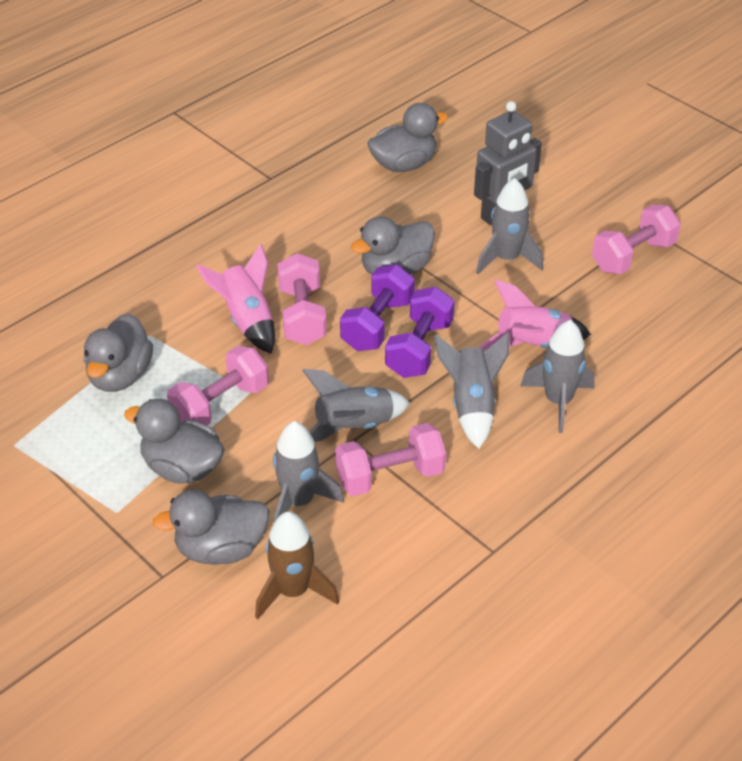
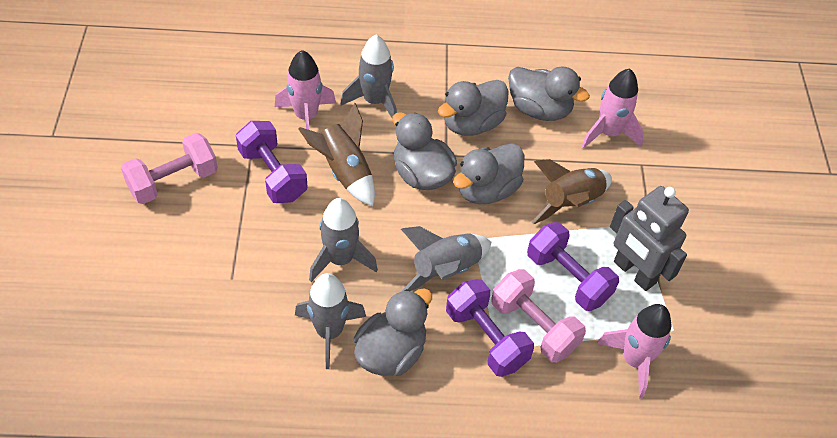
brown rocket: 1 -> 2
grey rocket: 5 -> 4
pink dumbbell: 4 -> 2
pink rocket: 2 -> 3
purple dumbbell: 2 -> 3

